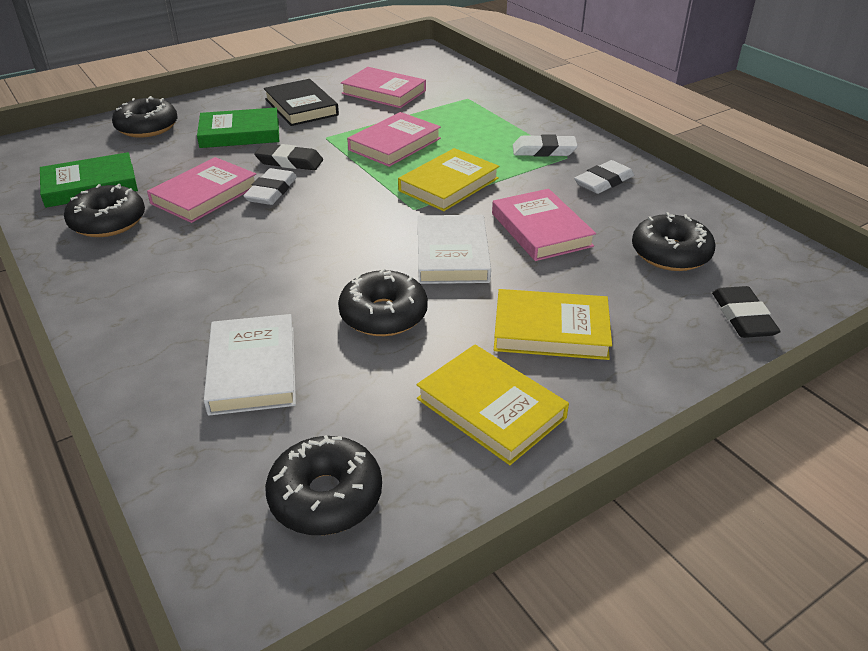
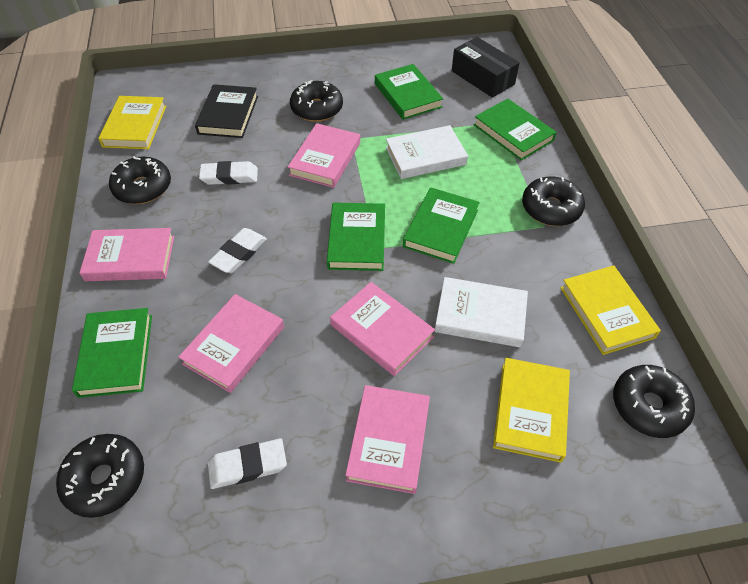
black box: 0 -> 1
black eraser: 2 -> 0
green book: 2 -> 5
pink book: 4 -> 5

